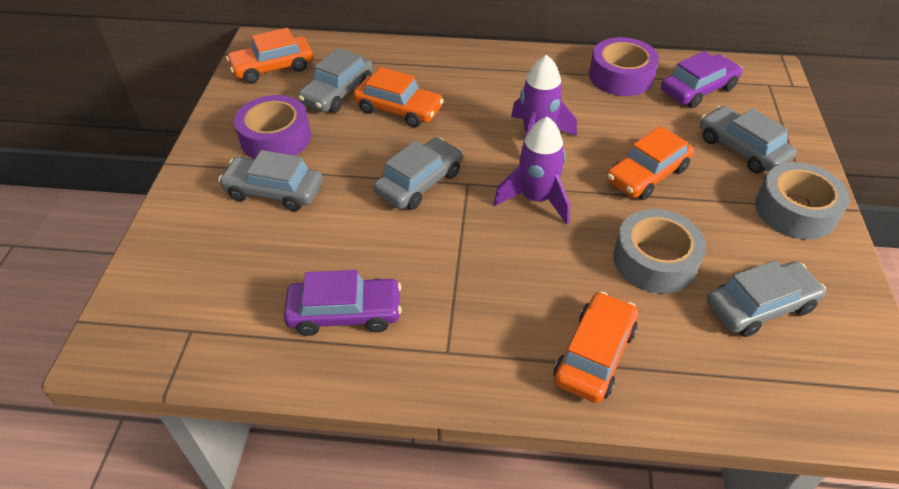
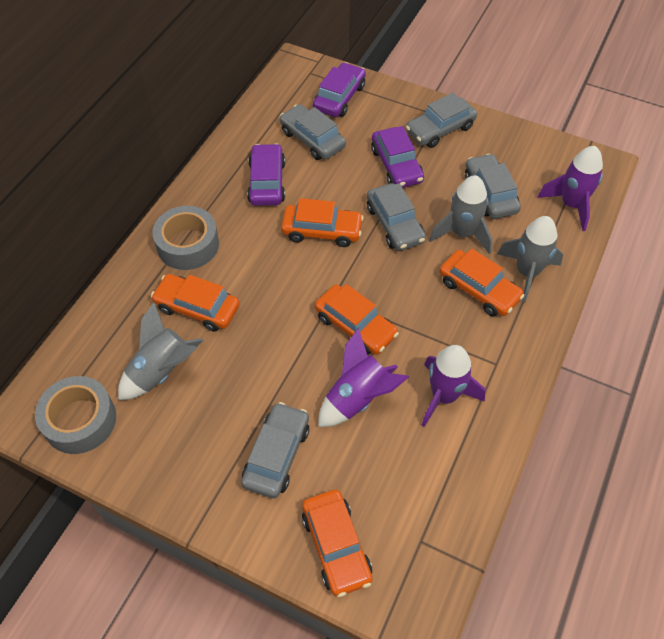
grey rocket: 0 -> 3
orange car: 4 -> 5
purple car: 2 -> 3
purple rocket: 2 -> 3
purple tape: 2 -> 0

